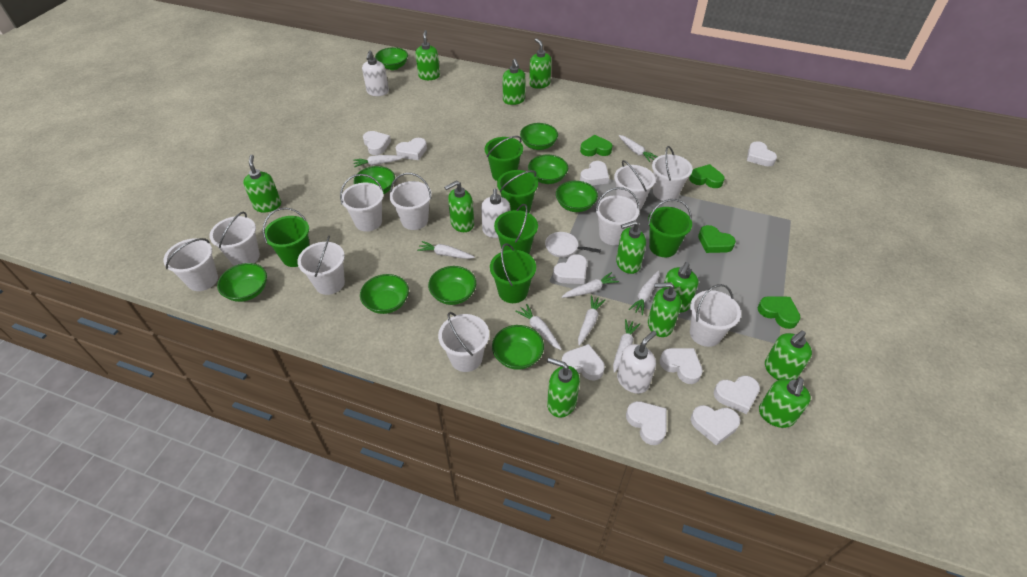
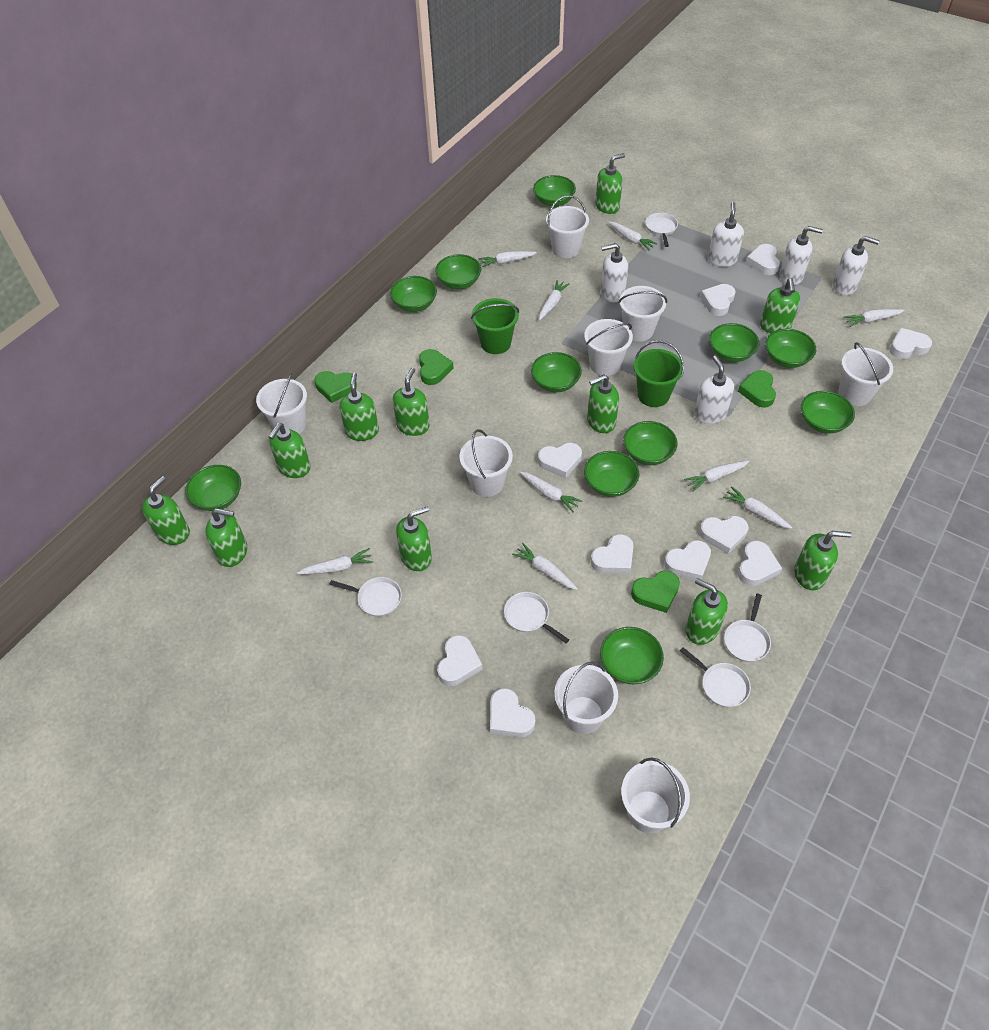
green bowl: 9 -> 11
green bucket: 6 -> 2
white bucket: 10 -> 8
white carrot: 8 -> 9
white pan: 1 -> 5
white soap dispenser: 3 -> 5

